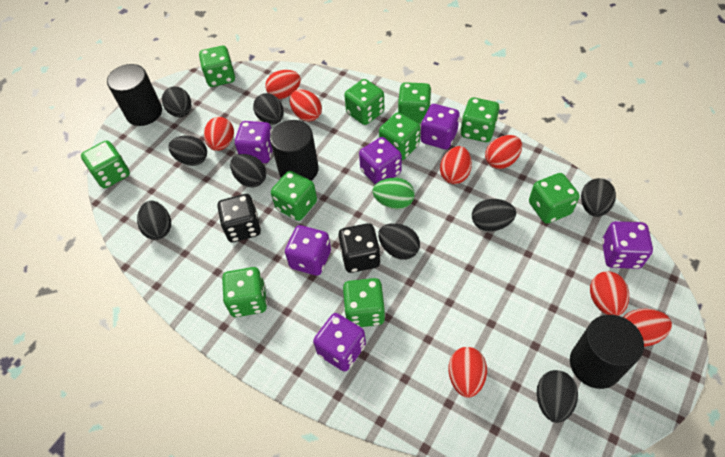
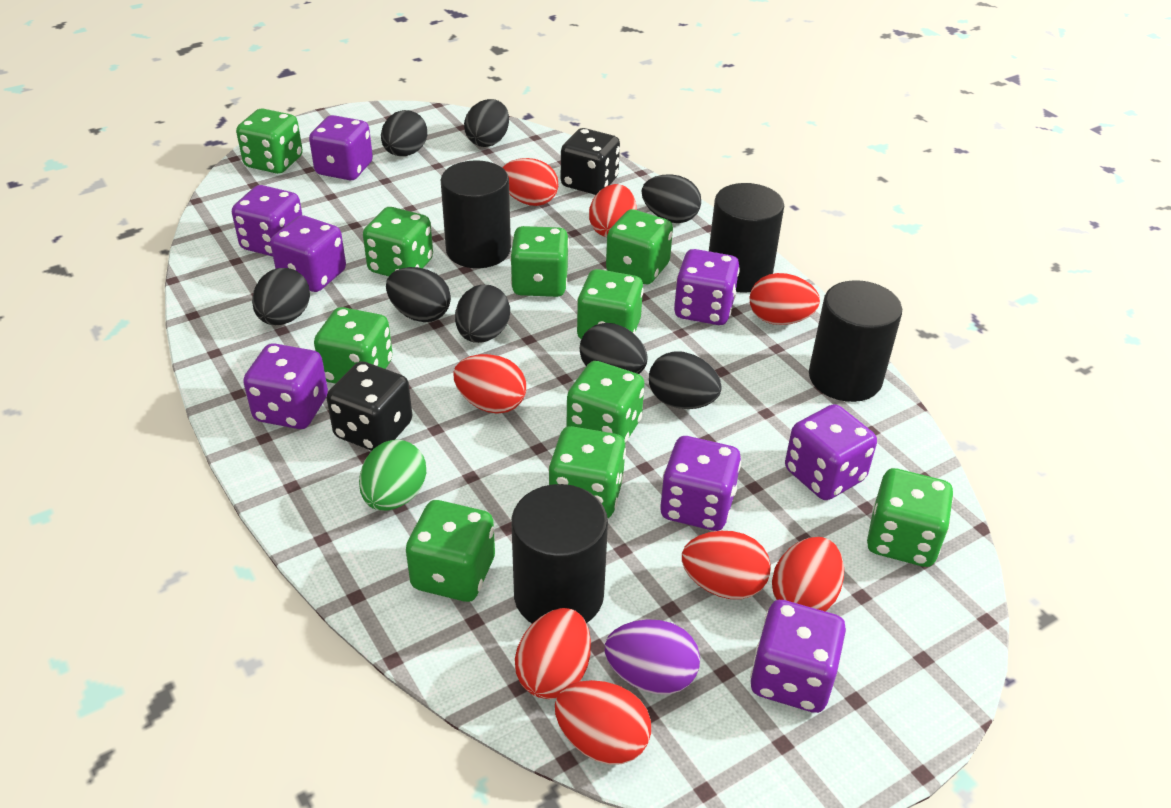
black cylinder: 3 -> 4
black egg: 9 -> 8
purple dice: 6 -> 8
purple egg: 0 -> 1

